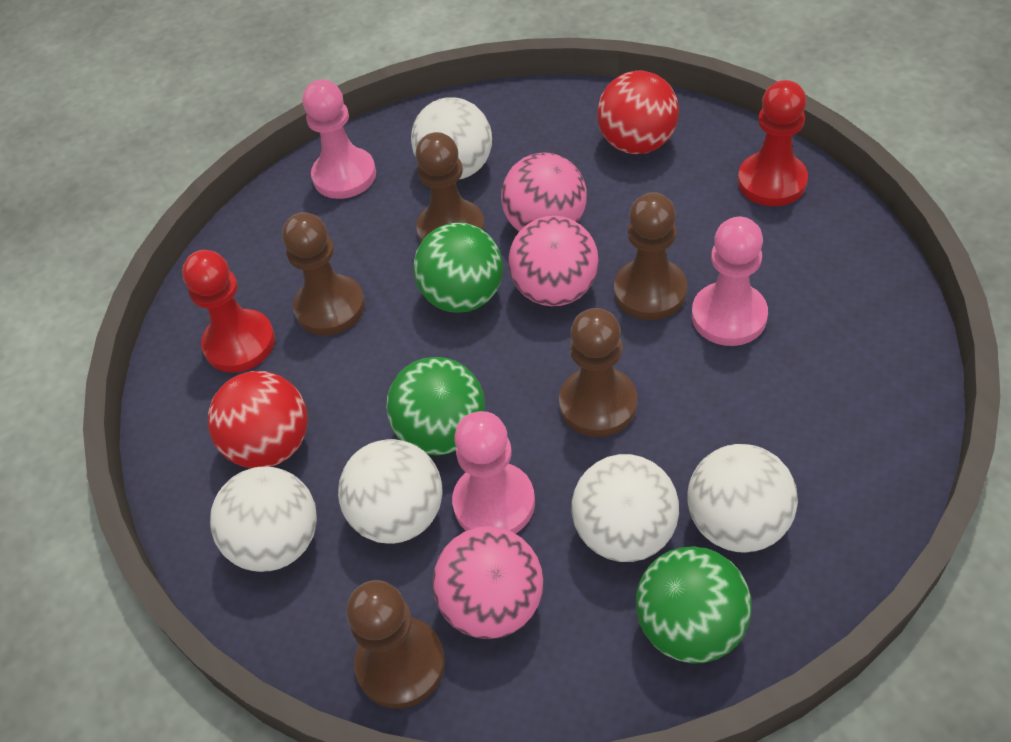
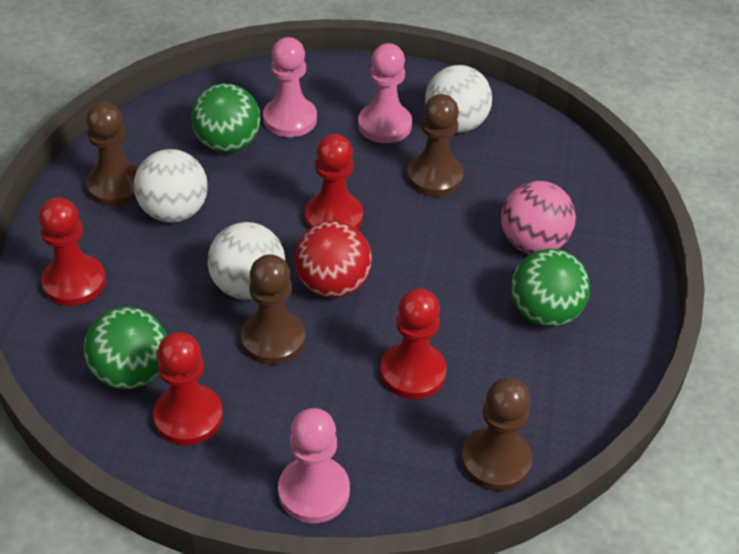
brown pawn: 5 -> 4
pink ball: 3 -> 1
red ball: 2 -> 1
red pawn: 2 -> 4
white ball: 5 -> 3

